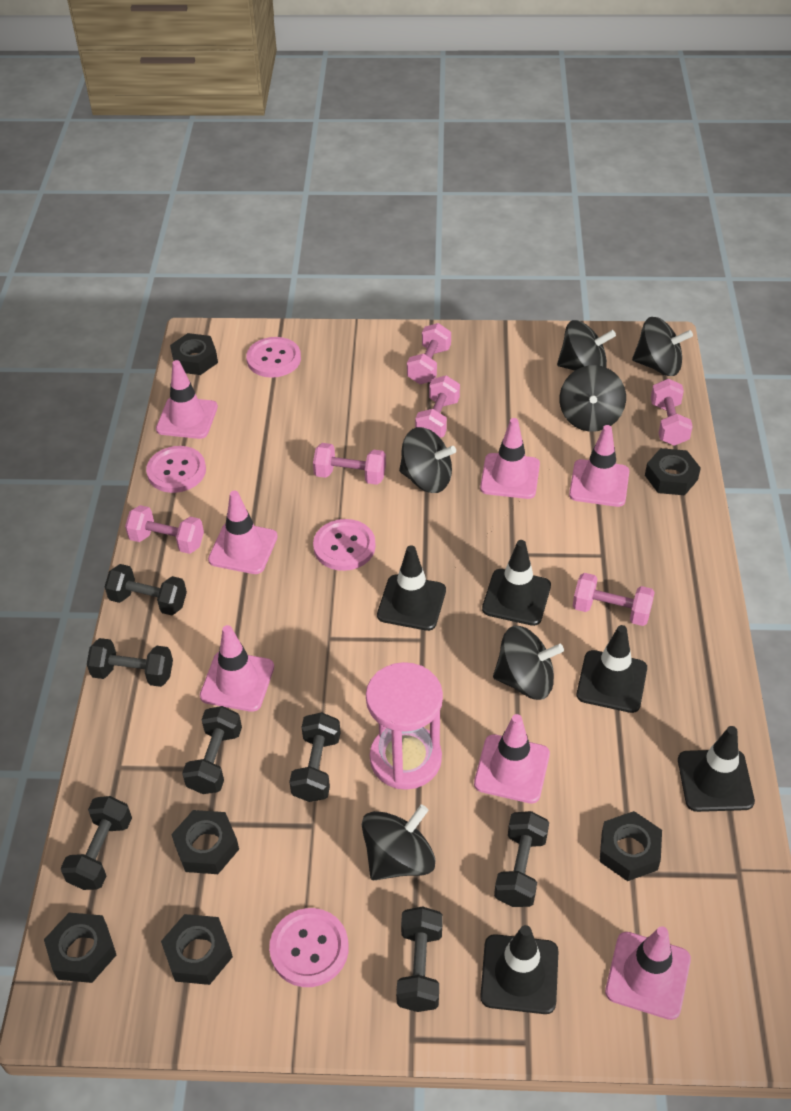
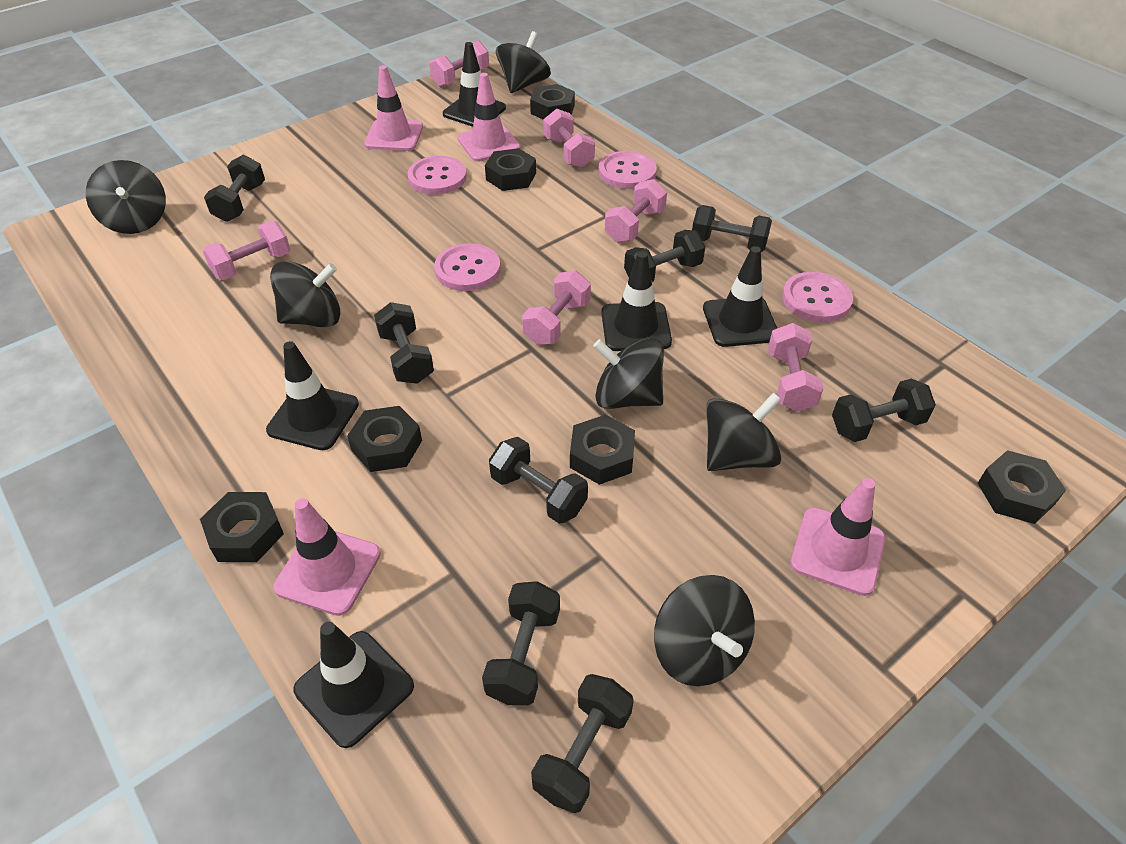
black dumbbell: 7 -> 8
pink hourglass: 1 -> 0
pink traffic cone: 7 -> 4

